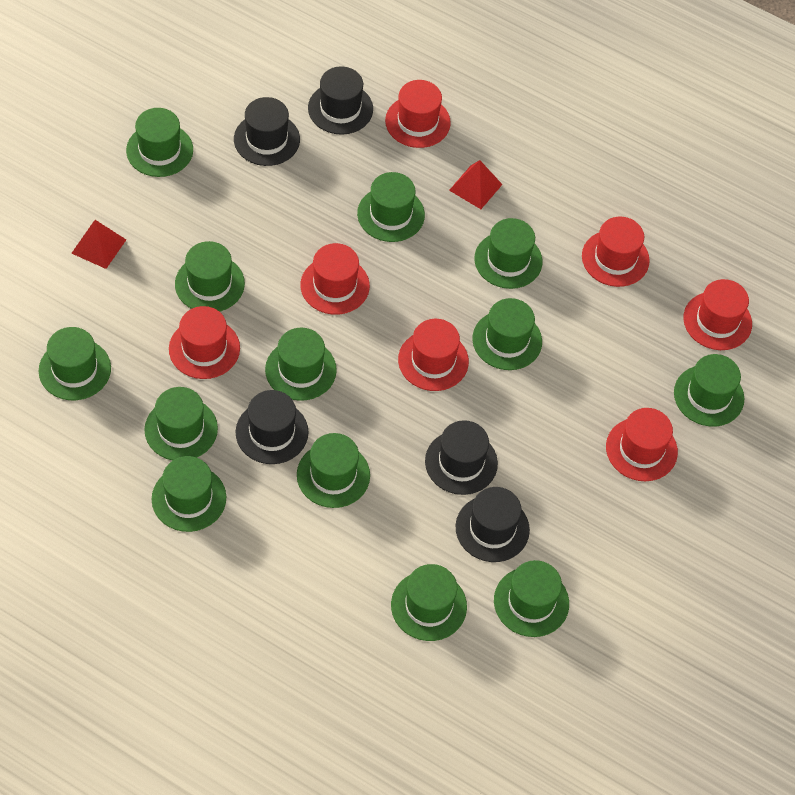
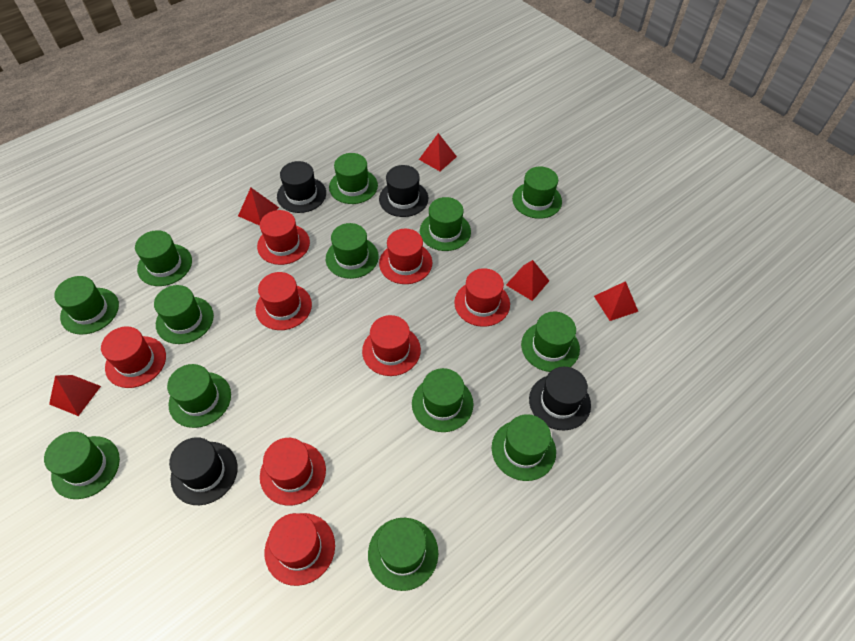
black hat: 5 -> 4
red hat: 7 -> 8
red pyramid: 2 -> 5

